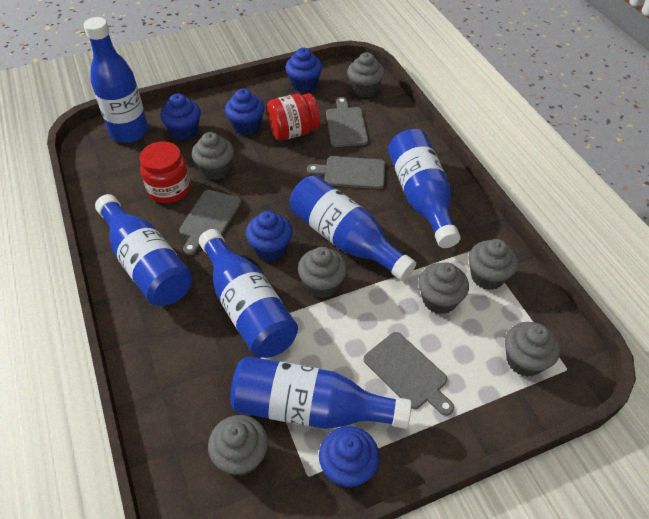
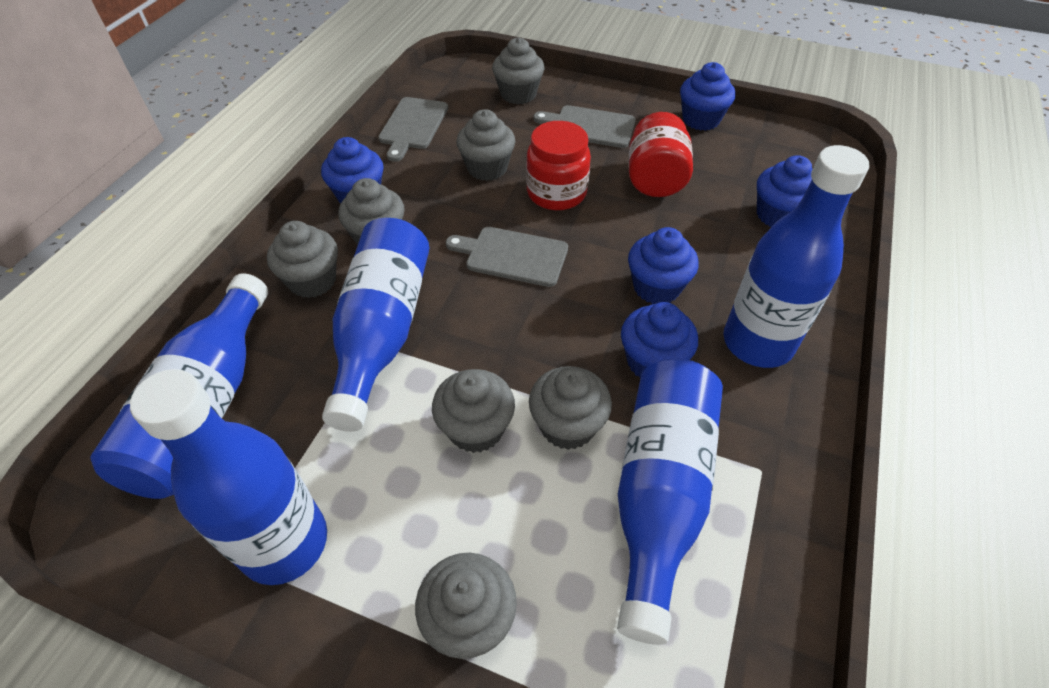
blue bottle: 6 -> 5
grey cutting board: 4 -> 3

